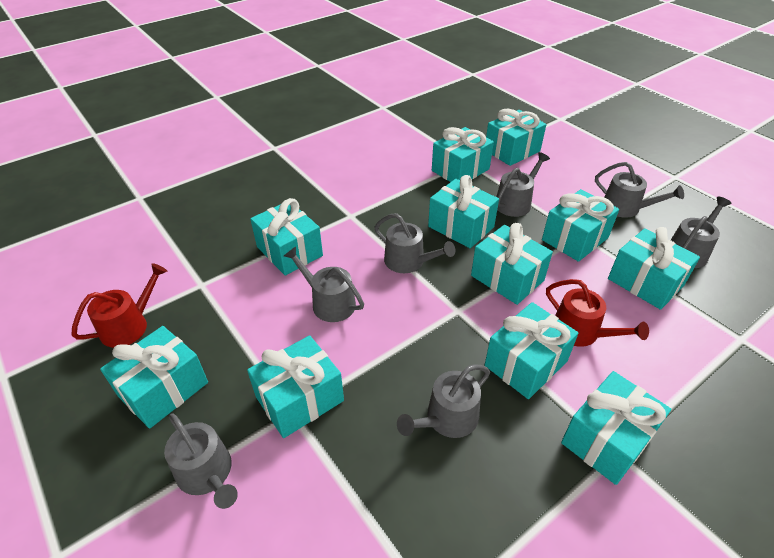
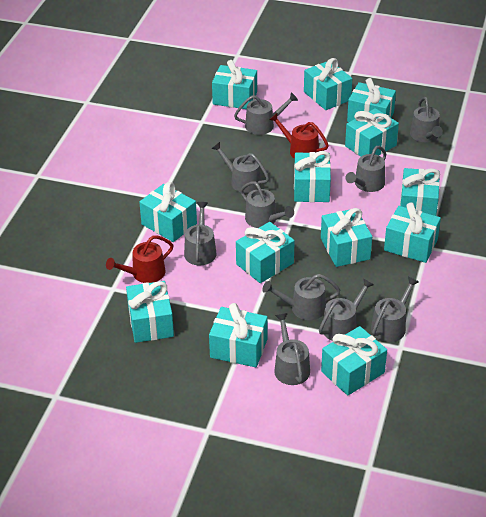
grey watering can: 7 -> 10
turquoise gift: 11 -> 13

